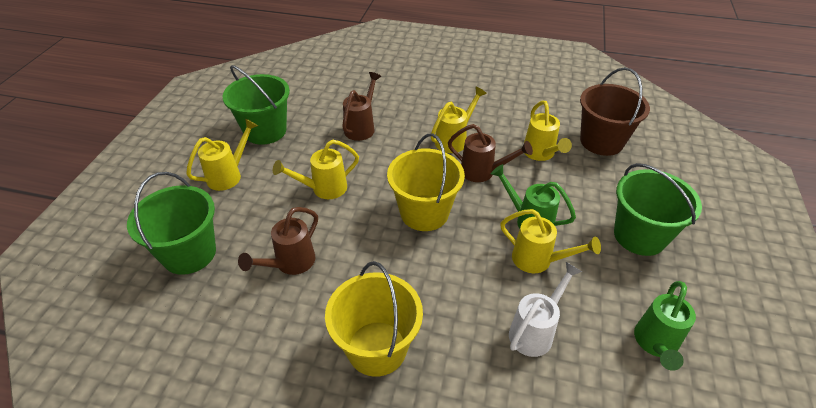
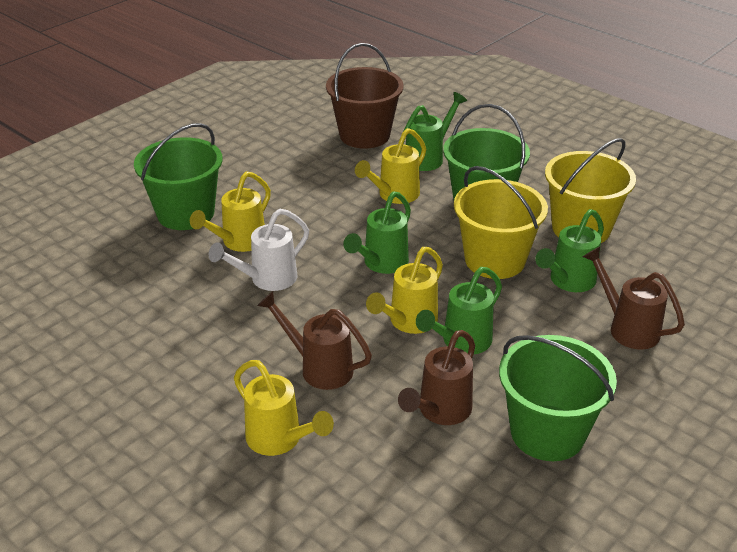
green watering can: 2 -> 4
yellow watering can: 5 -> 4

